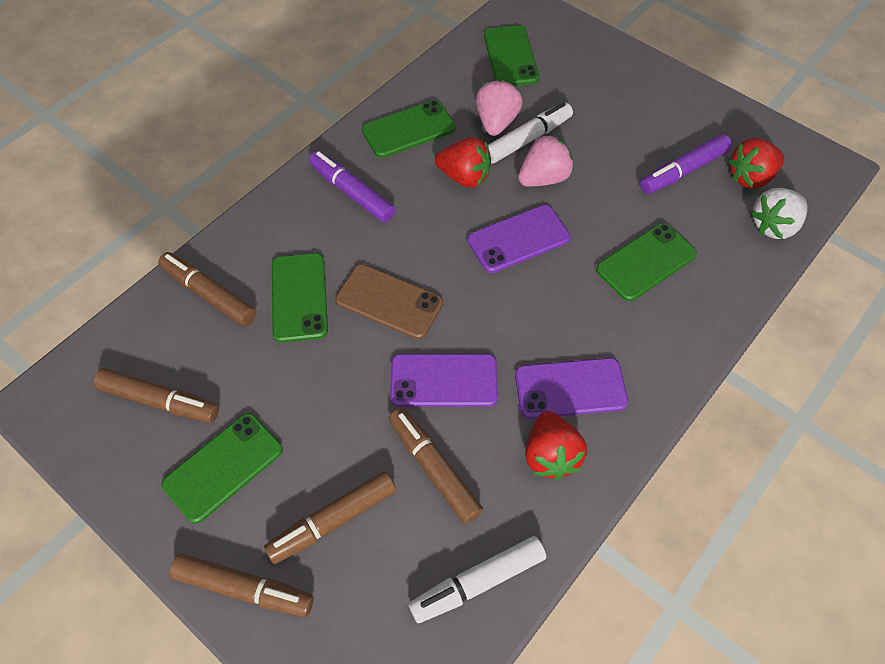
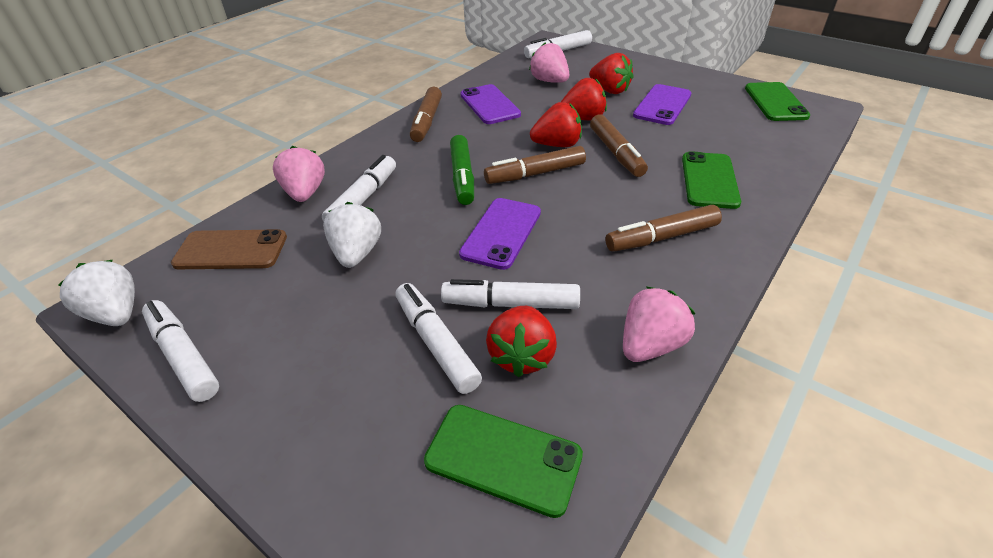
brown marker: 5 -> 4
green marker: 0 -> 1
green phone: 5 -> 3
pink strawberry: 2 -> 3
purple marker: 2 -> 0
red strawberry: 3 -> 4
white marker: 2 -> 5
white strawberry: 1 -> 2

